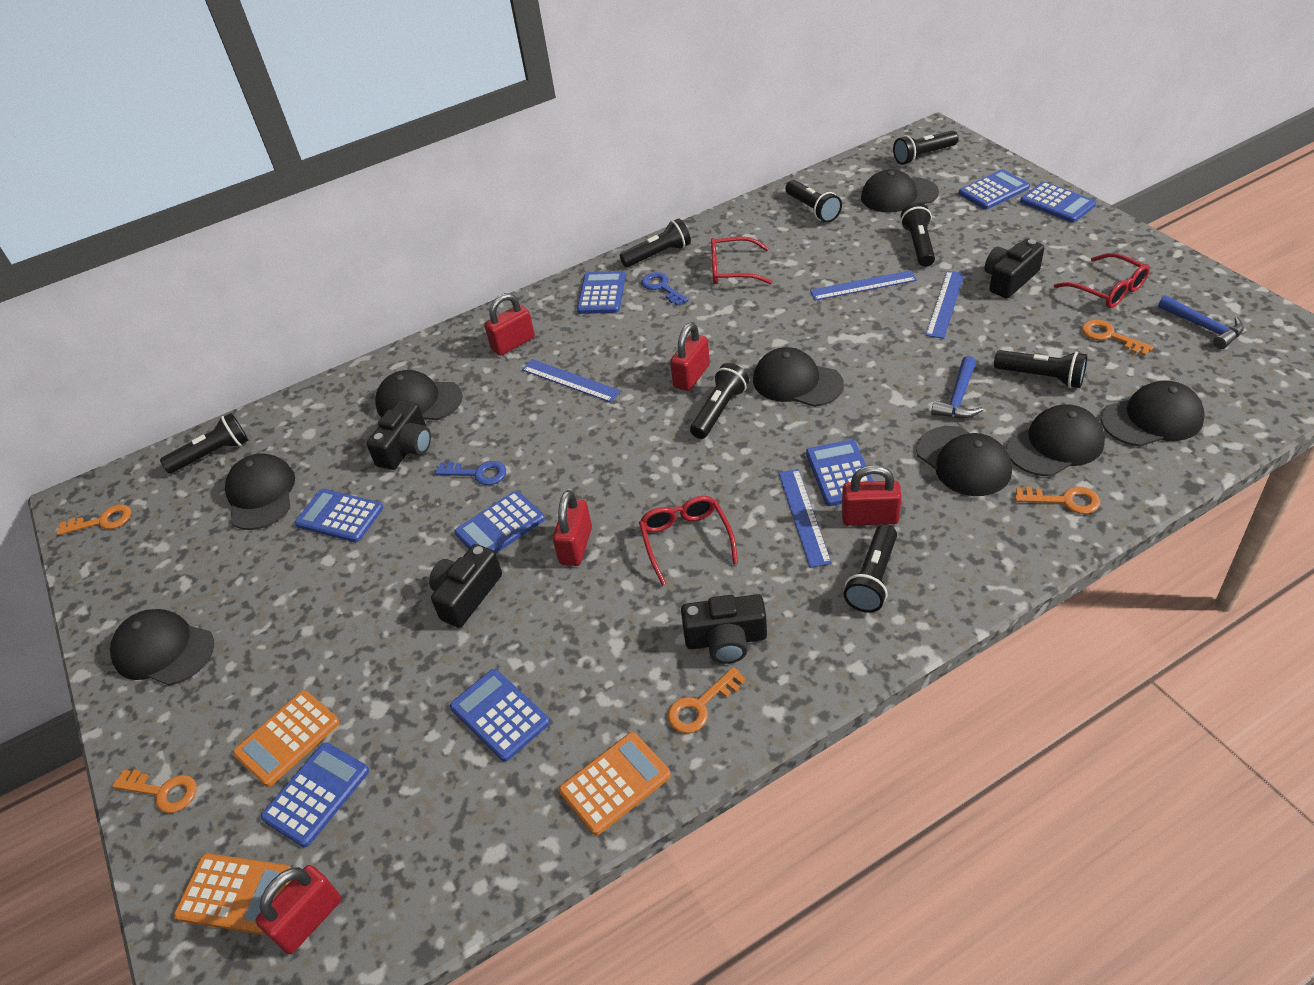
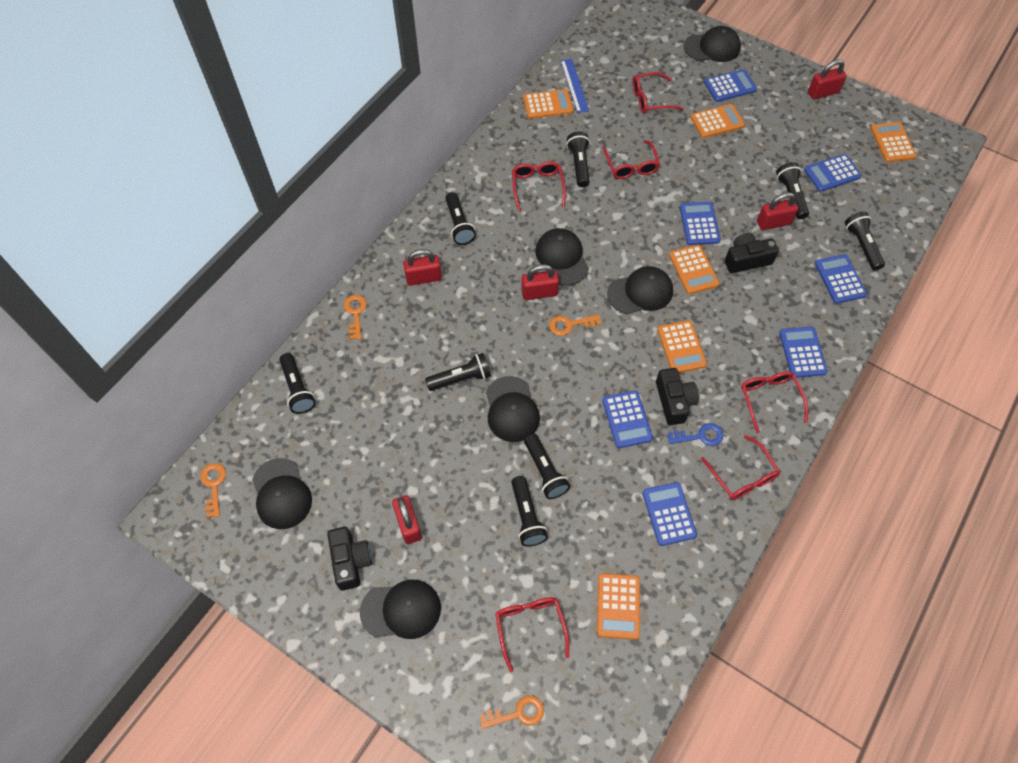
black camera: 4 -> 3
black cap: 8 -> 6
blue calculator: 8 -> 7
blue hammer: 2 -> 0
blue key: 2 -> 1
blue ruler: 4 -> 1
orange calculator: 3 -> 6
orange key: 5 -> 4
red glasses: 3 -> 6

